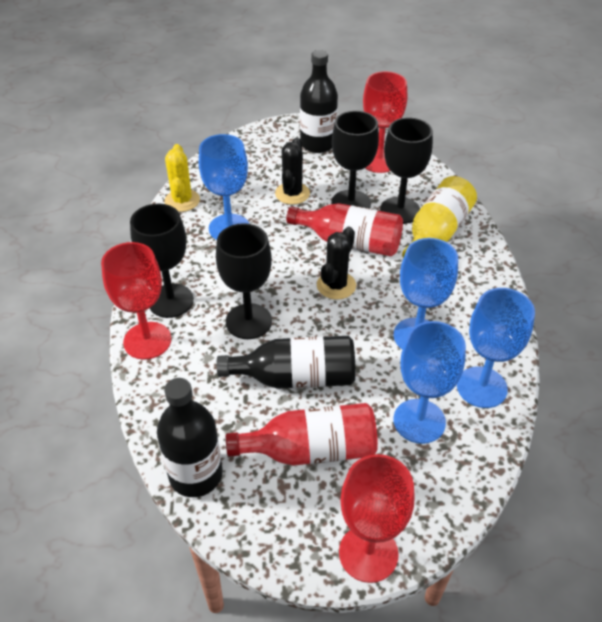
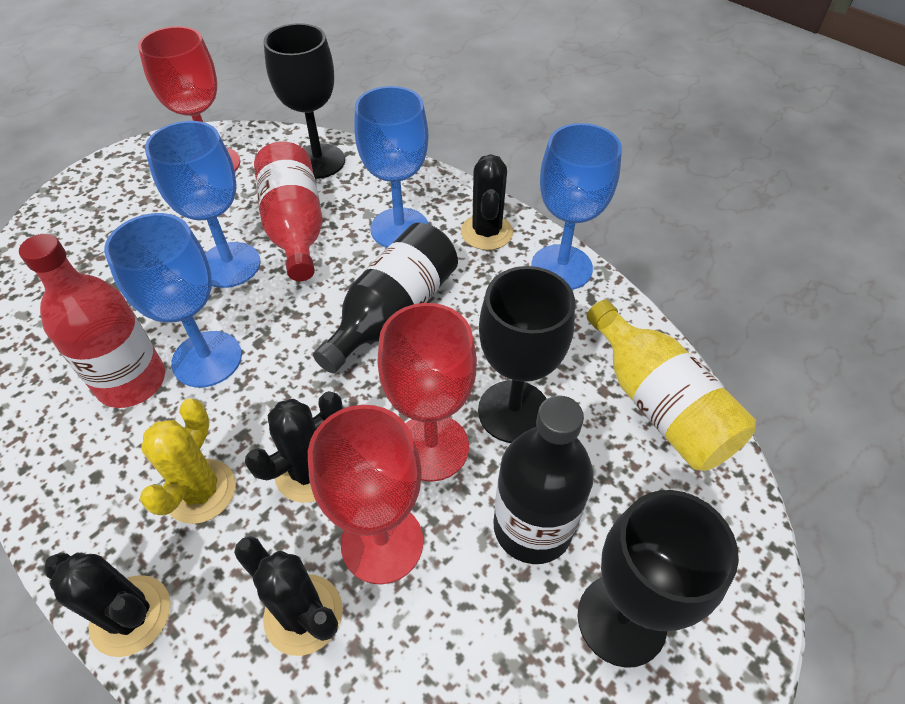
black bottle: 3 -> 2
black cactus: 2 -> 4
black goblet: 4 -> 3

